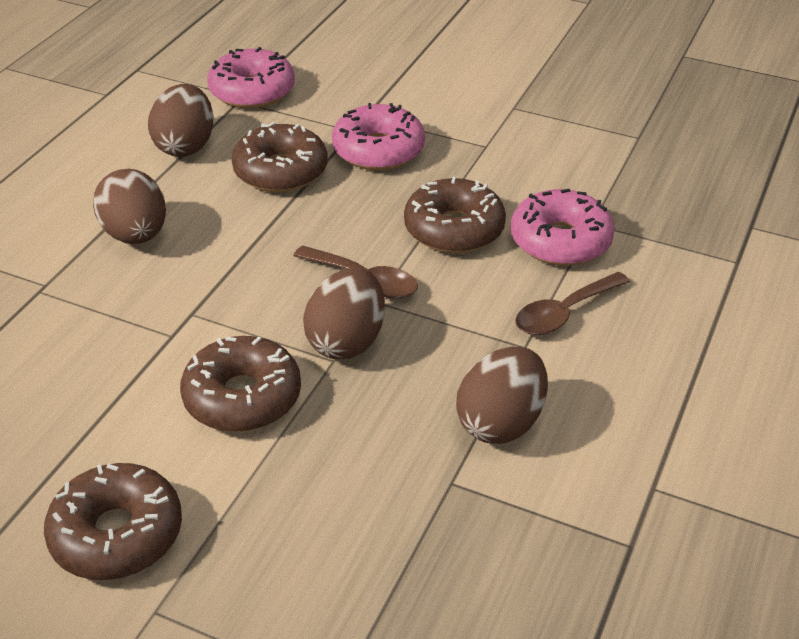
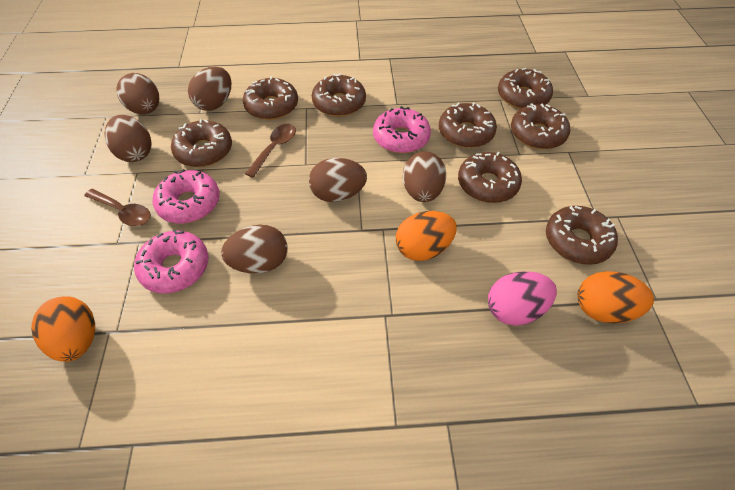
brown donut: 4 -> 8
brown egg: 4 -> 6
orange egg: 0 -> 3
pink egg: 0 -> 1

